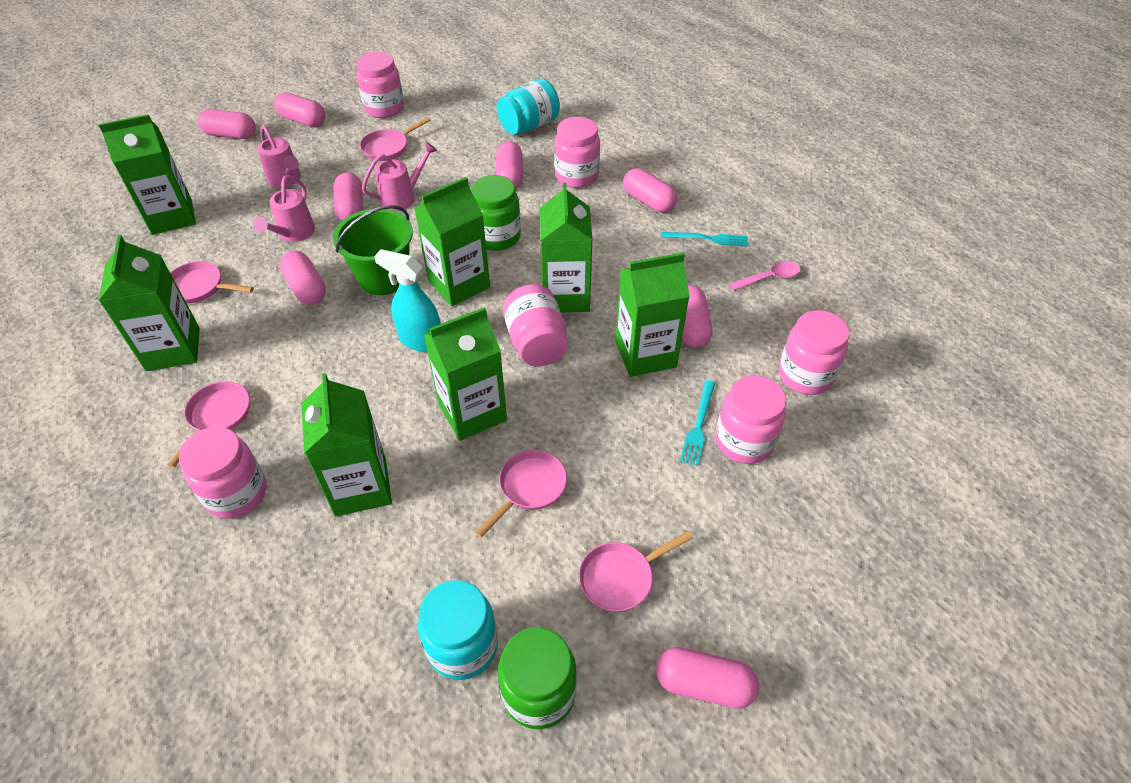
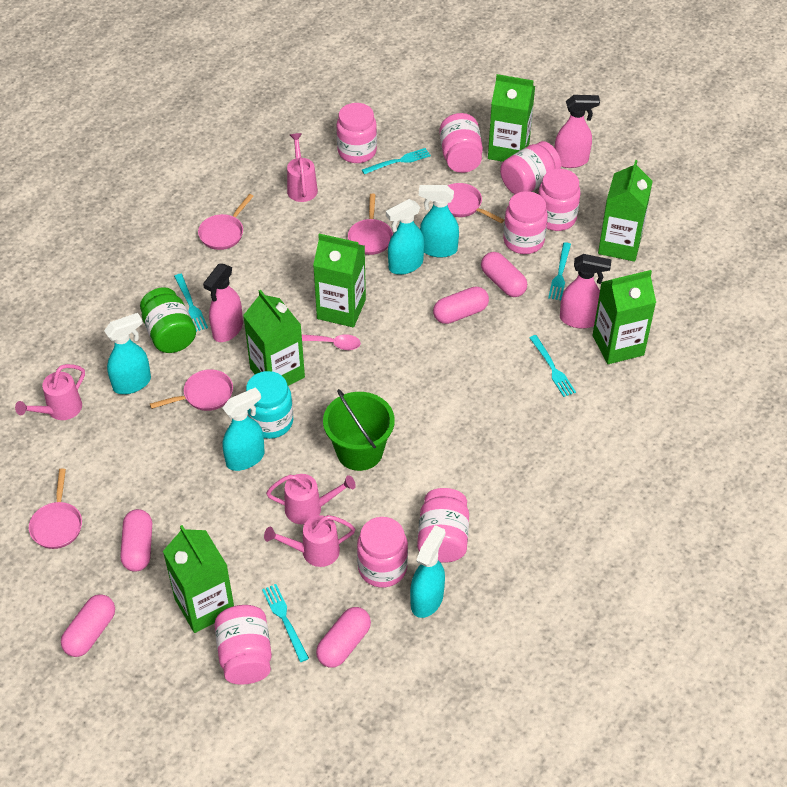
green carton: 7 -> 6
green jar: 2 -> 1
pink capsule: 8 -> 5
pink jar: 6 -> 8
pink spray bottle: 0 -> 3
pink watering can: 3 -> 4
turquoise fork: 2 -> 5
turquoise jar: 2 -> 1
turquoise spray bottle: 1 -> 5

